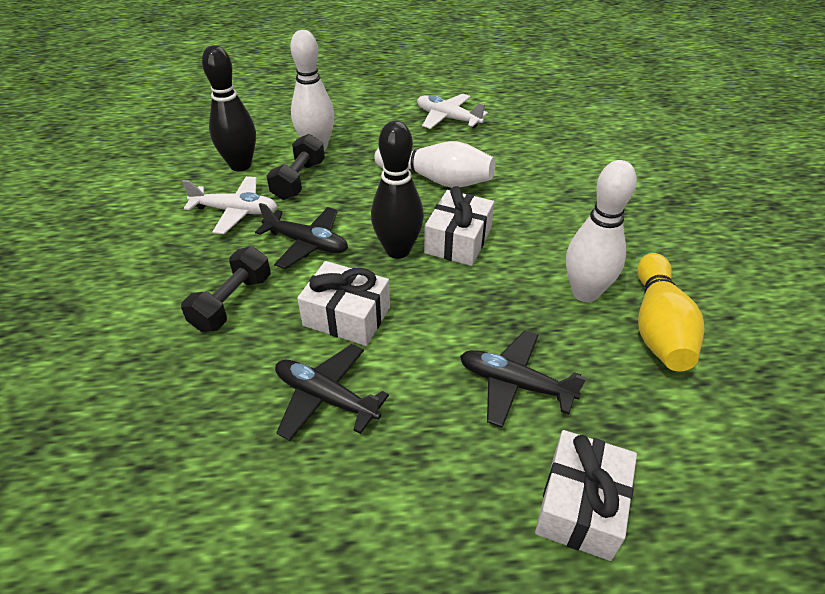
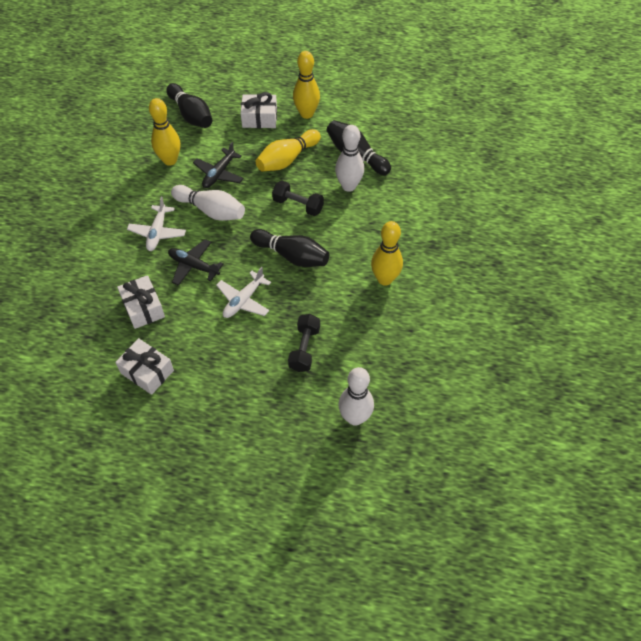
black bowling pin: 2 -> 3
black plane: 3 -> 2
yellow bowling pin: 1 -> 4

